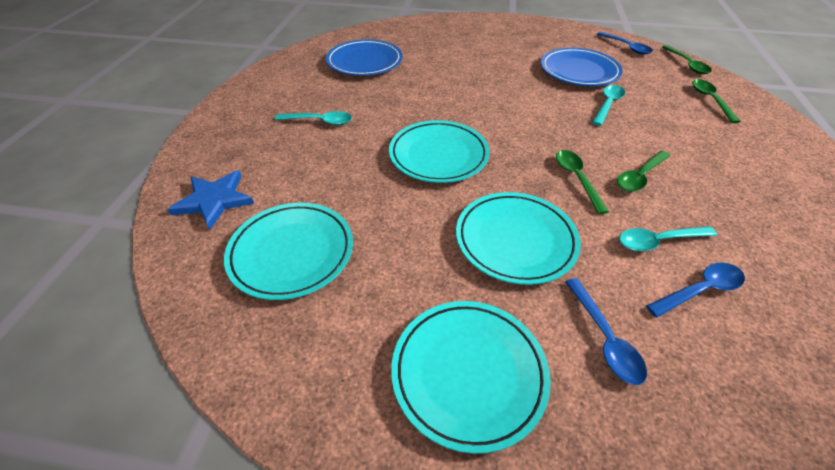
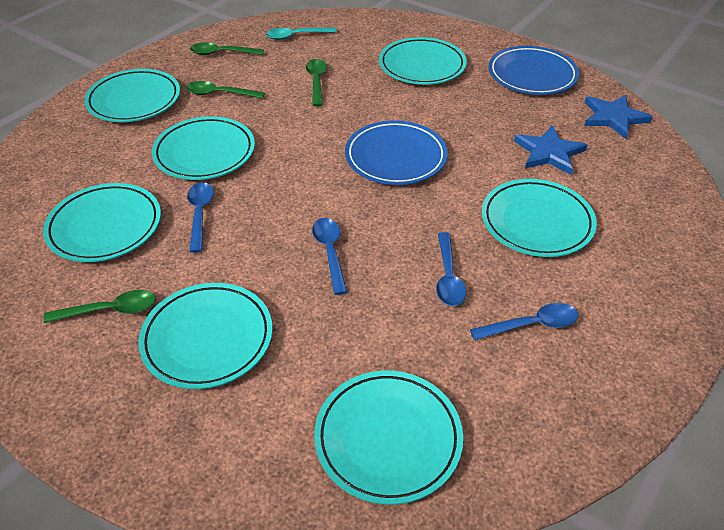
blue spoon: 3 -> 4
blue star: 1 -> 2
turquoise plate: 4 -> 7
turquoise spoon: 3 -> 1

